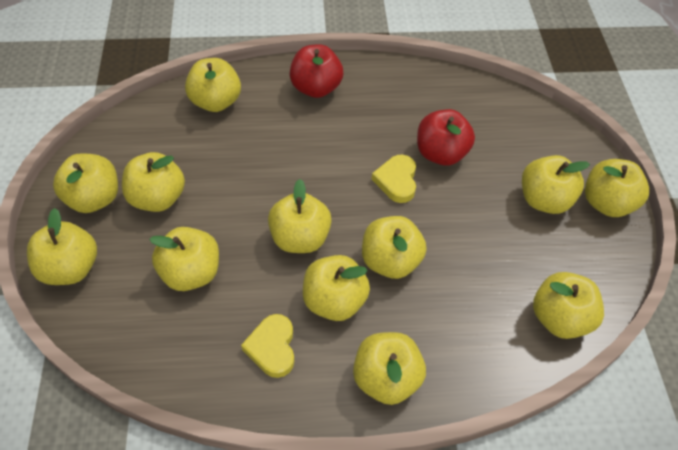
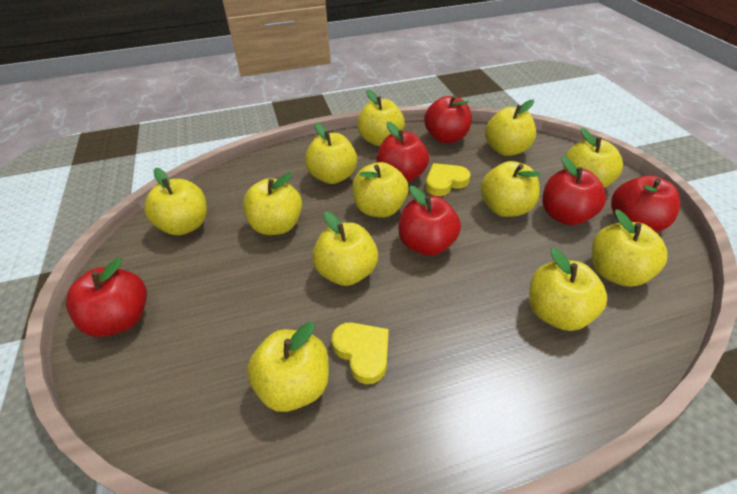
red apple: 2 -> 6

